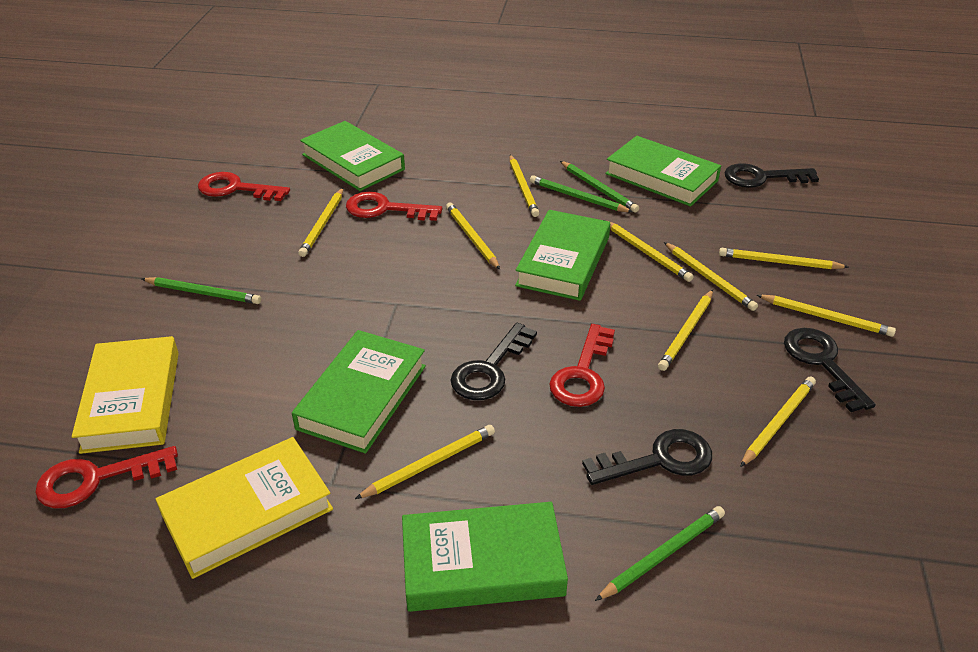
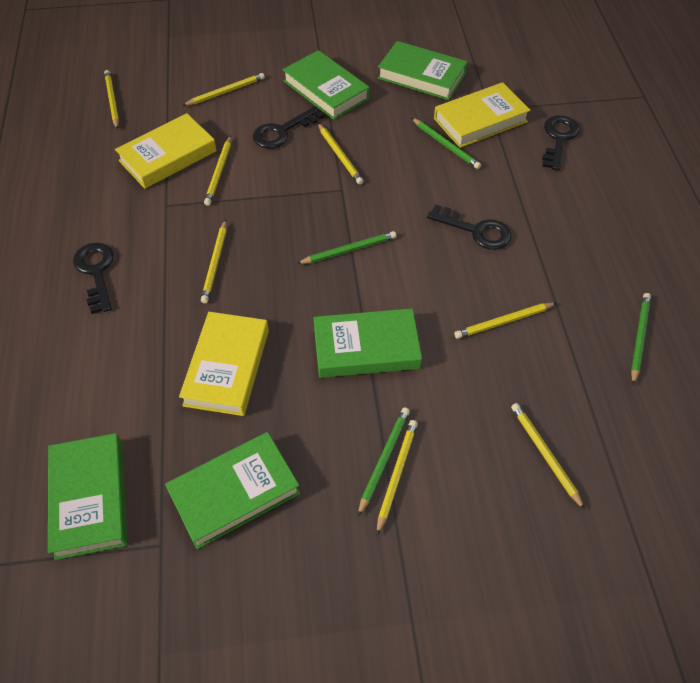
red key: 4 -> 0
yellow book: 2 -> 3
yellow pencil: 10 -> 8

